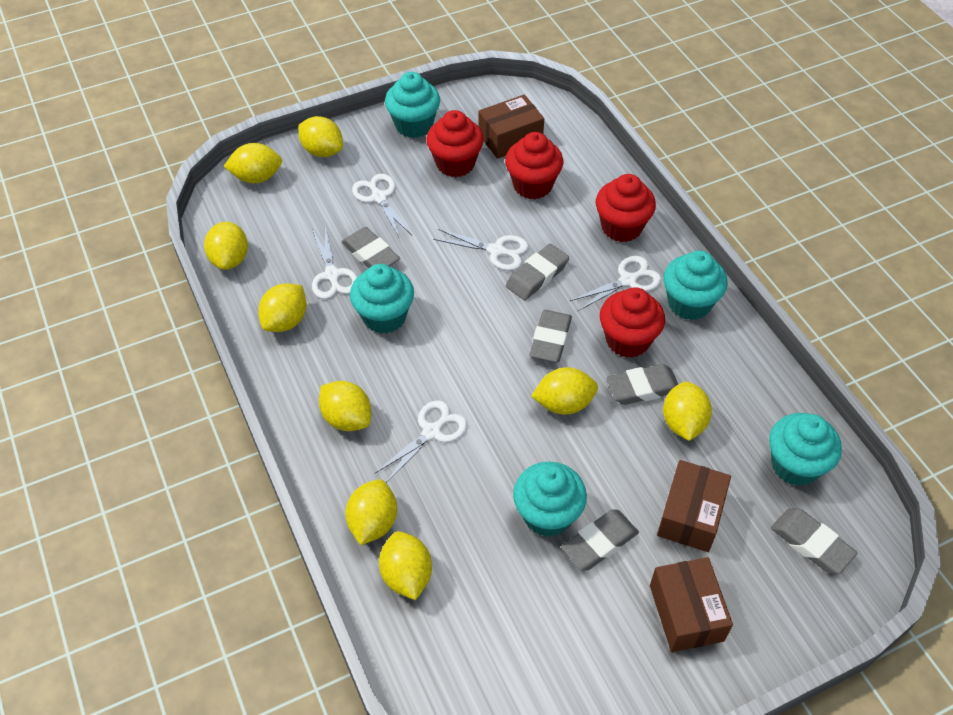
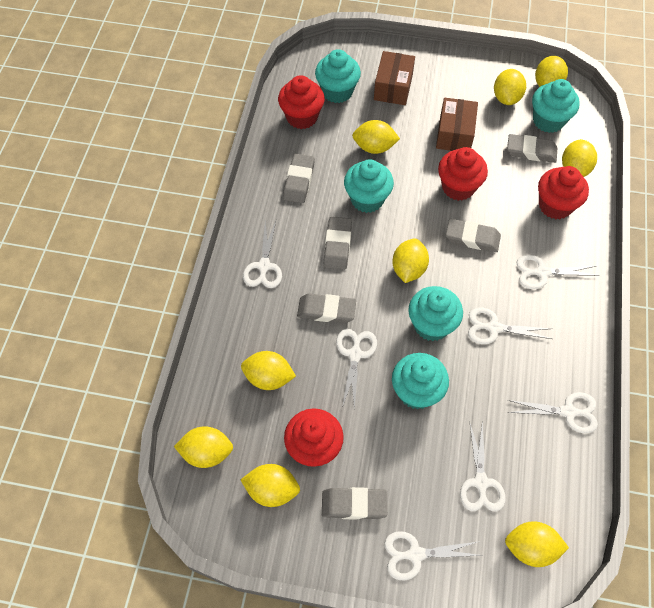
brown box: 3 -> 2
white scissors: 5 -> 7

